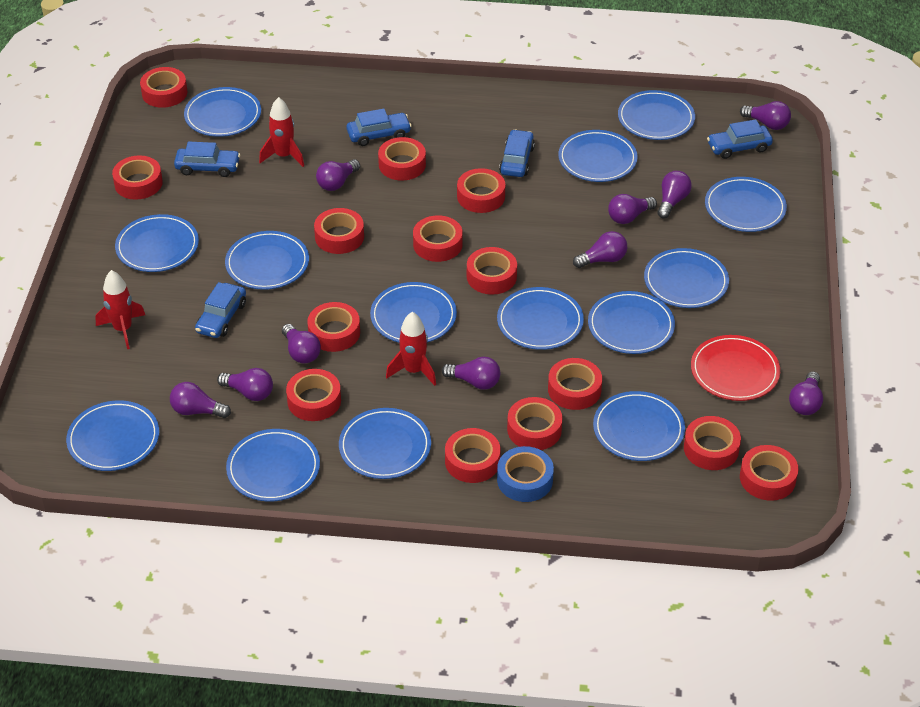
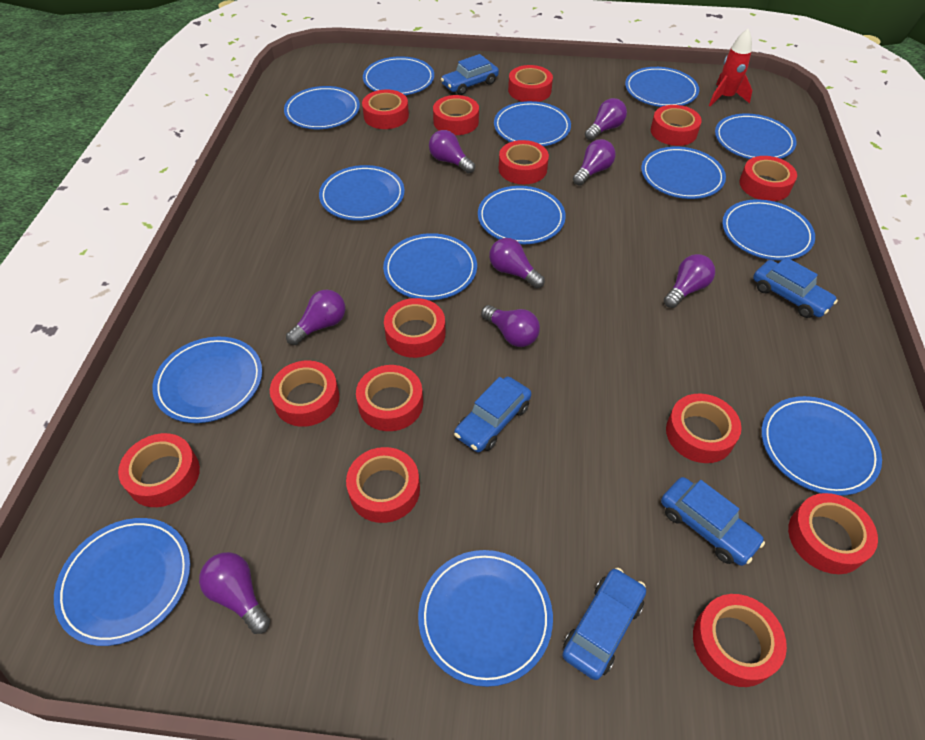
blue tape: 1 -> 0
purple light bulb: 10 -> 8
red plate: 1 -> 0
red rocket: 3 -> 1

